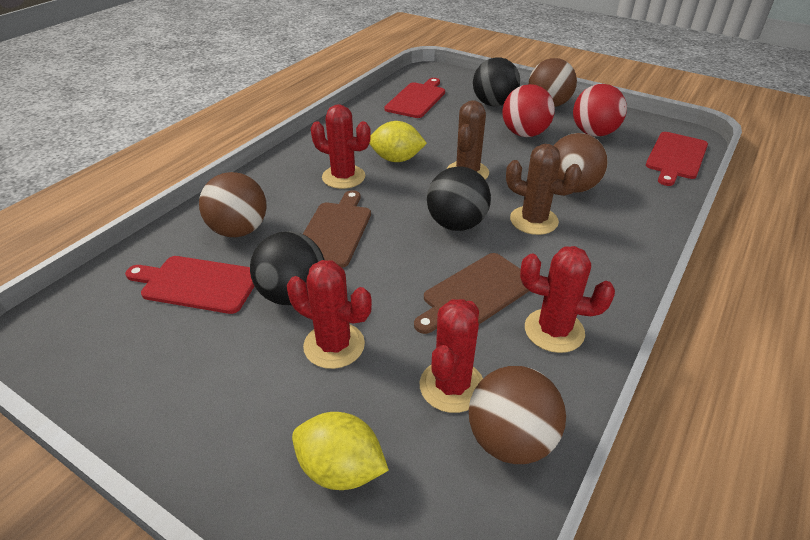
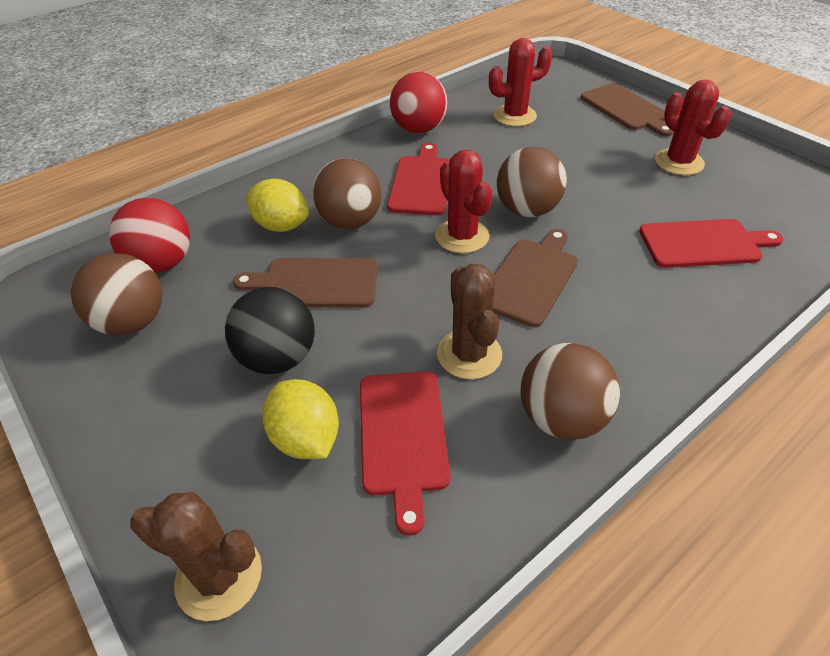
black ball: 3 -> 1
brown cutting board: 2 -> 3
red cactus: 4 -> 3

